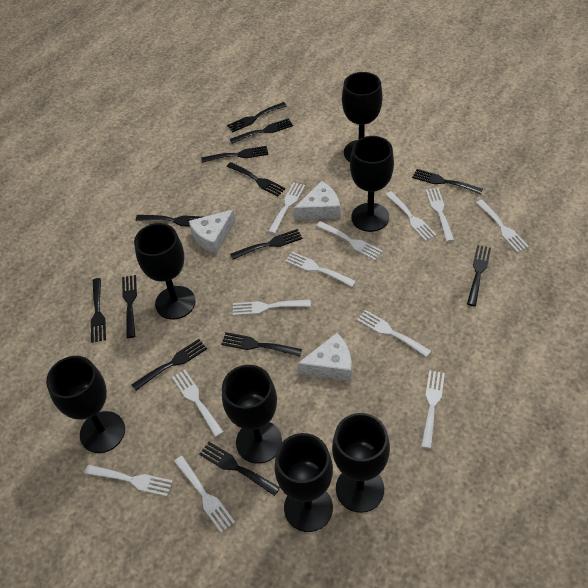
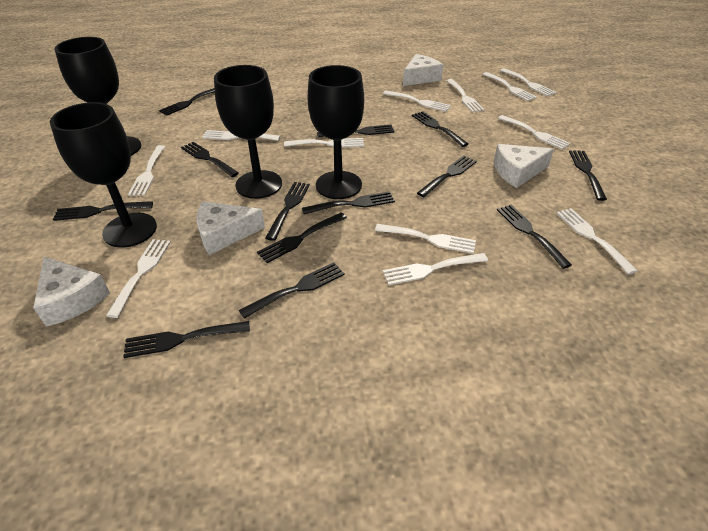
black goblet: 7 -> 4
white cheese: 3 -> 4

